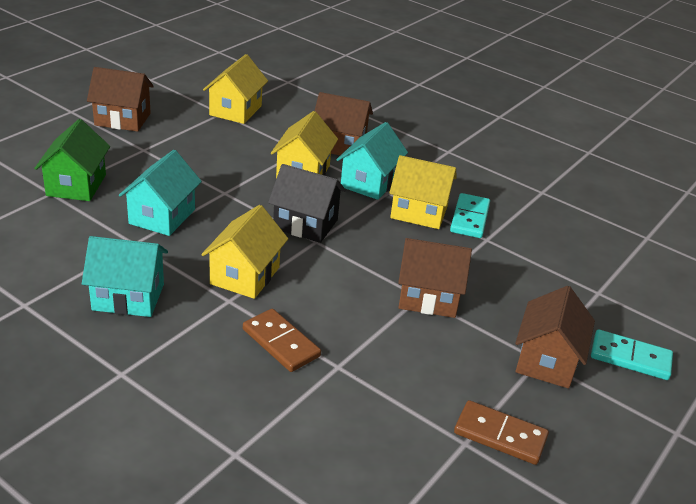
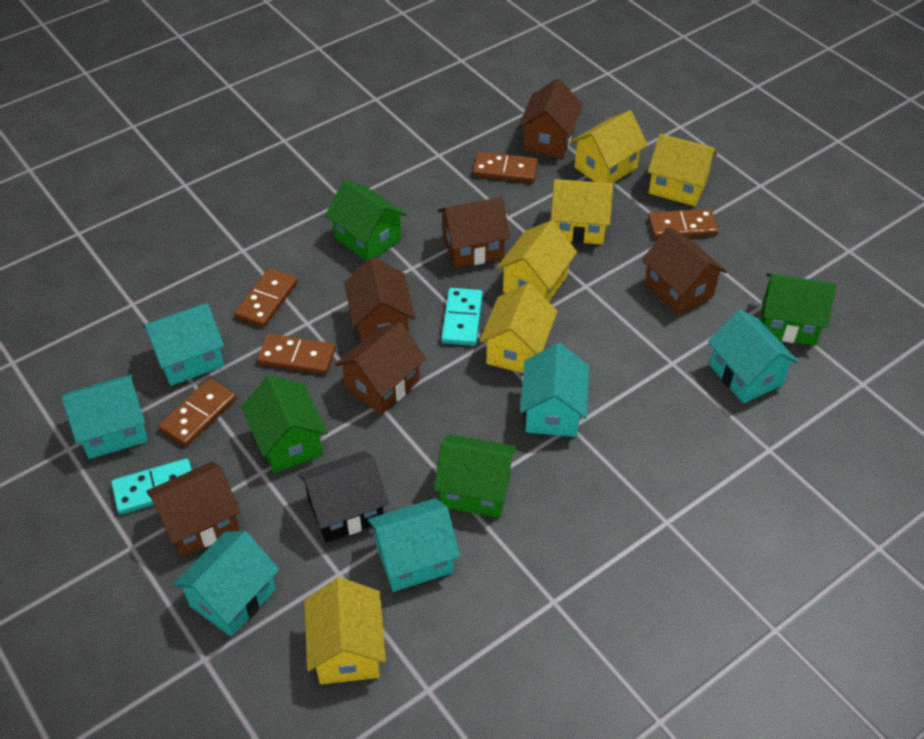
brown domino: 2 -> 5
brown house: 4 -> 6
green house: 1 -> 4
turquoise house: 3 -> 6
yellow house: 4 -> 6

